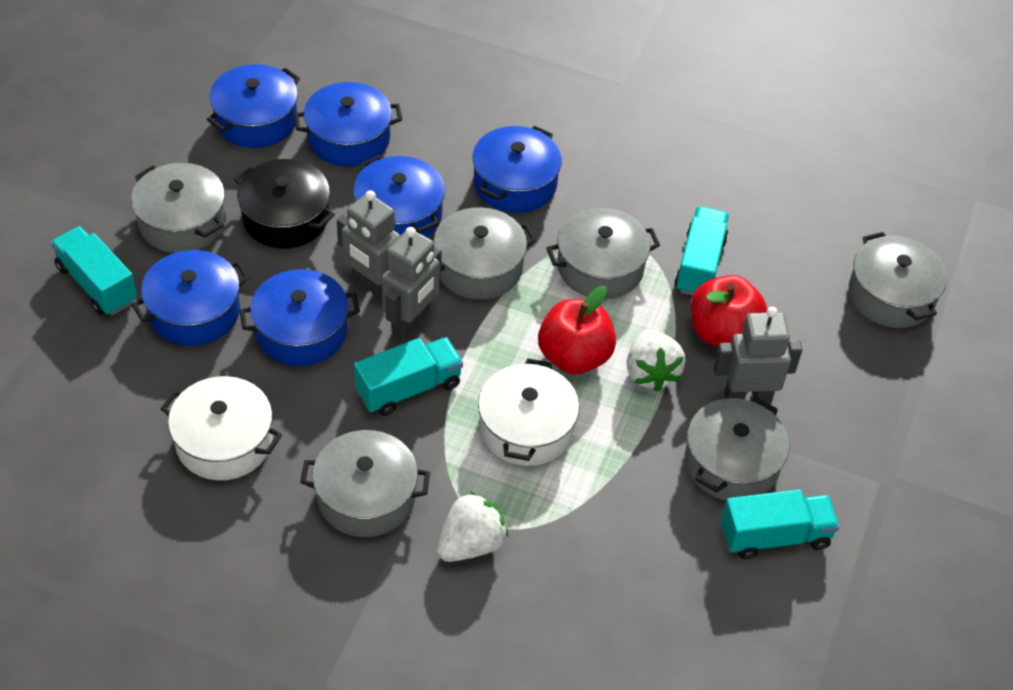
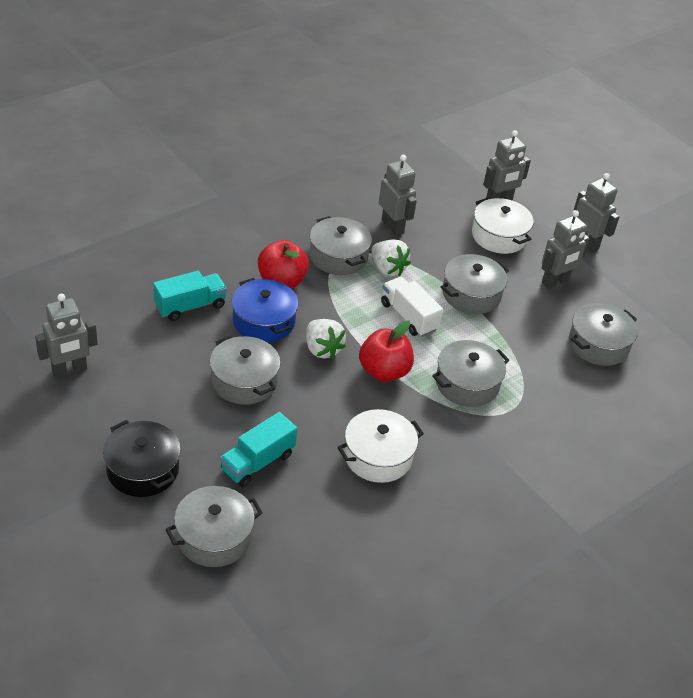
blue pot: 6 -> 1
grey robot: 3 -> 5
turquoise truck: 4 -> 2
white truck: 0 -> 1

